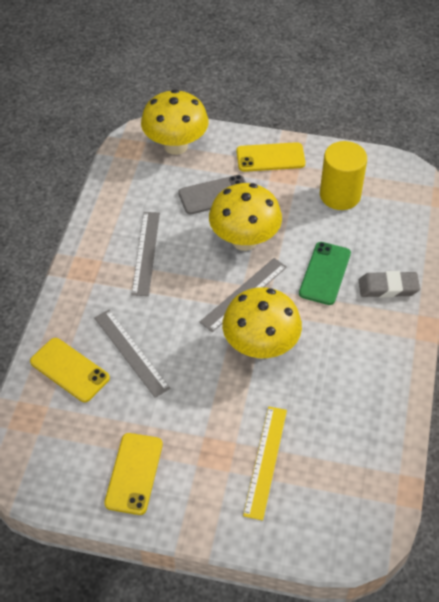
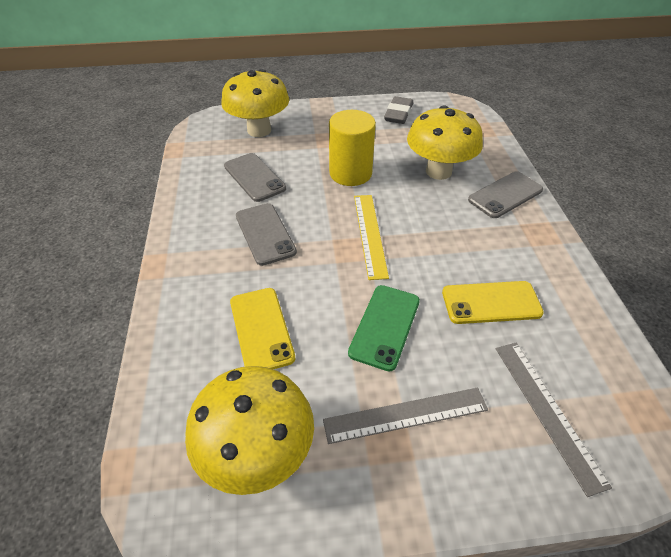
grey phone: 1 -> 3
grey ruler: 3 -> 2
yellow phone: 3 -> 2

